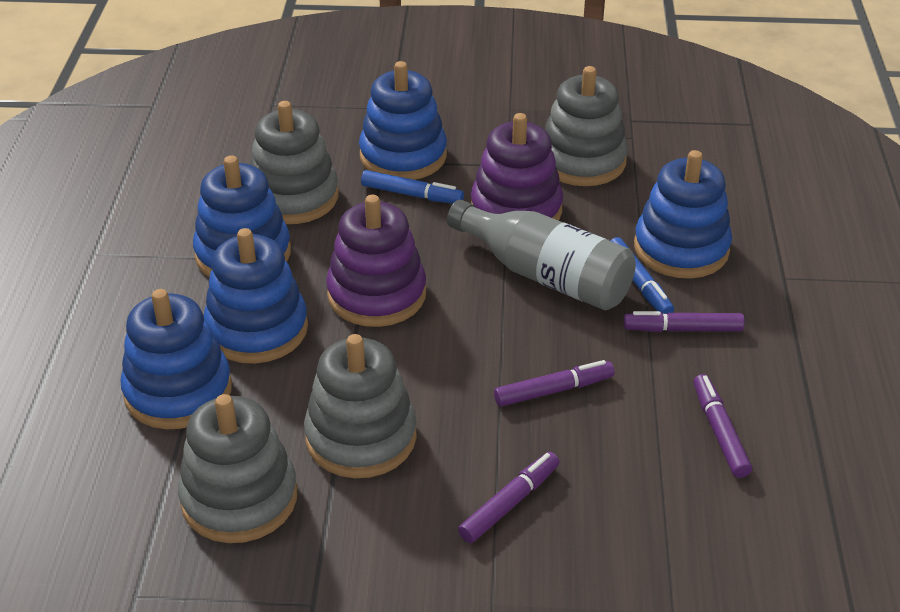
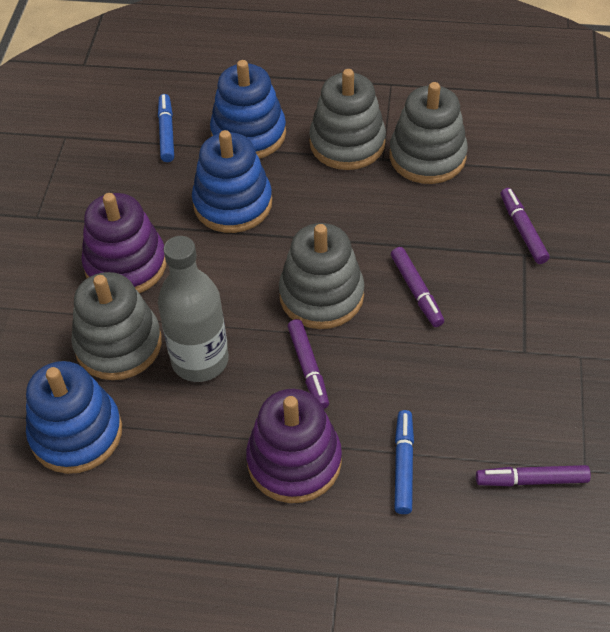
blue stacking toy: 5 -> 3

